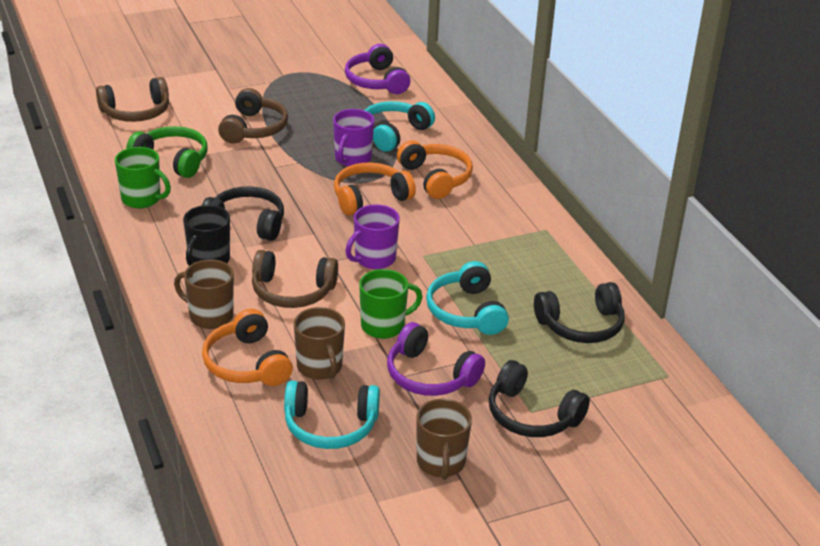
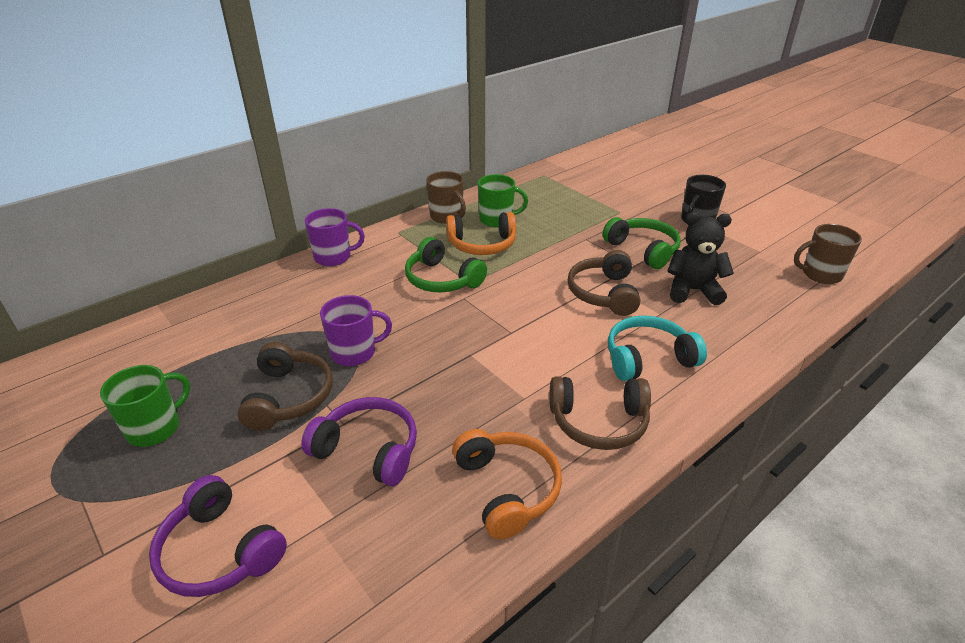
black headphones: 3 -> 0
black teddy bear: 0 -> 1
brown mug: 3 -> 2
green headphones: 1 -> 2
orange headphones: 3 -> 2
turquoise headphones: 3 -> 1

